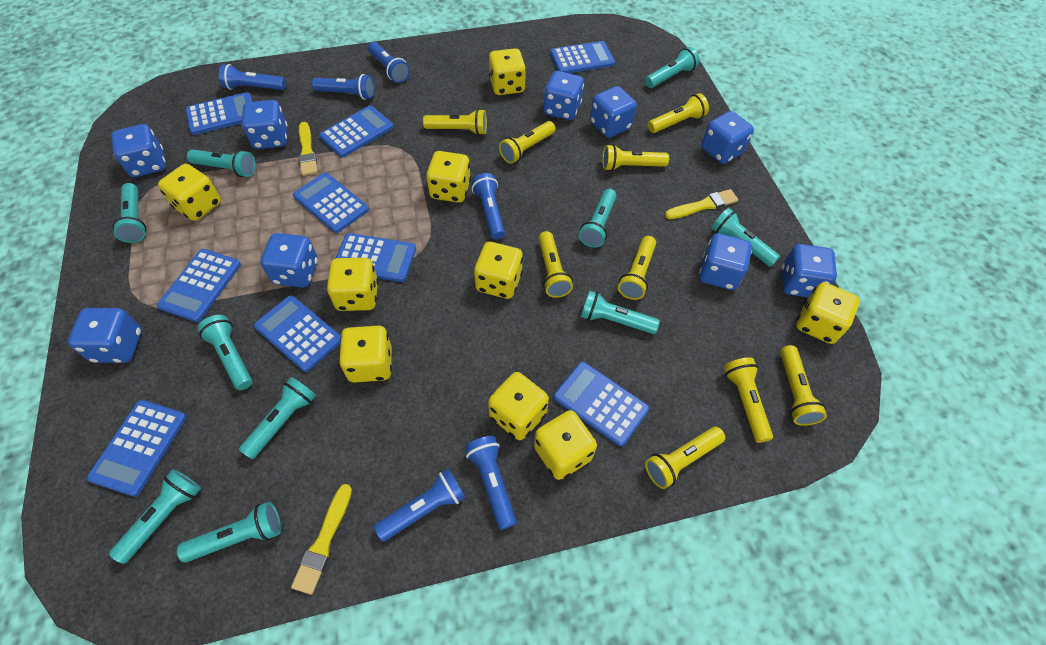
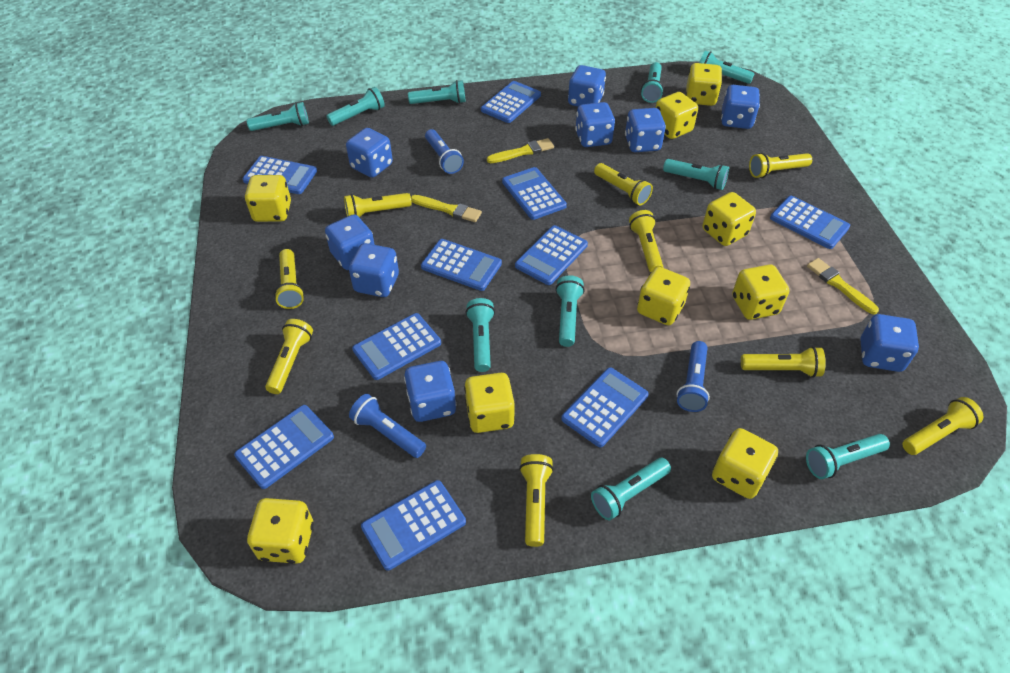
blue calculator: 9 -> 10
blue flashlight: 6 -> 3

